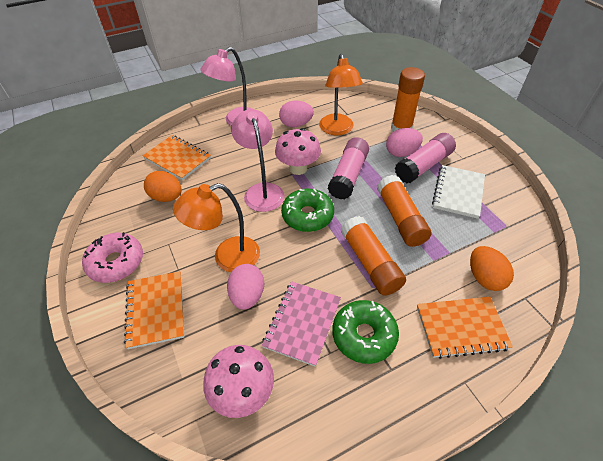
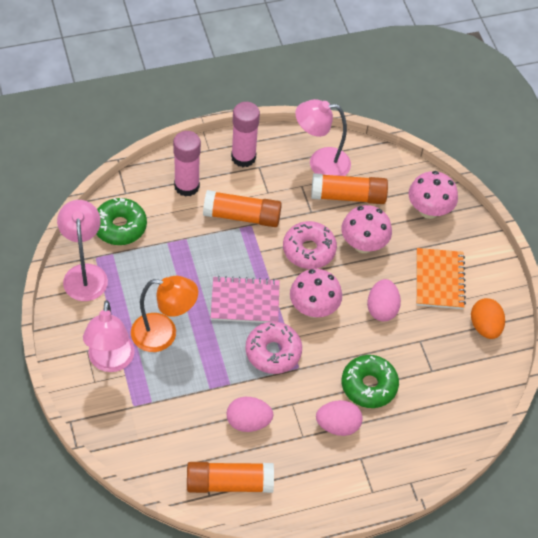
orange egg: 2 -> 1
orange lamp: 2 -> 1
orange notebook: 3 -> 1
pink donut: 1 -> 2
pink lamp: 2 -> 3
pink mushroom: 2 -> 3
white notebook: 1 -> 0

